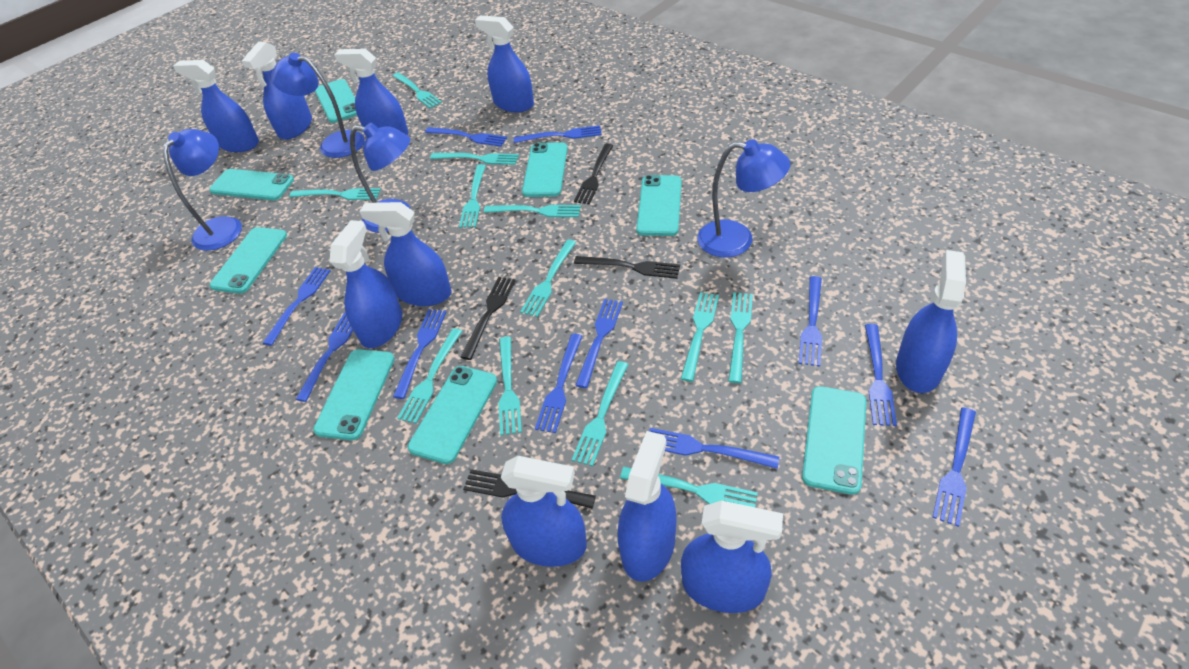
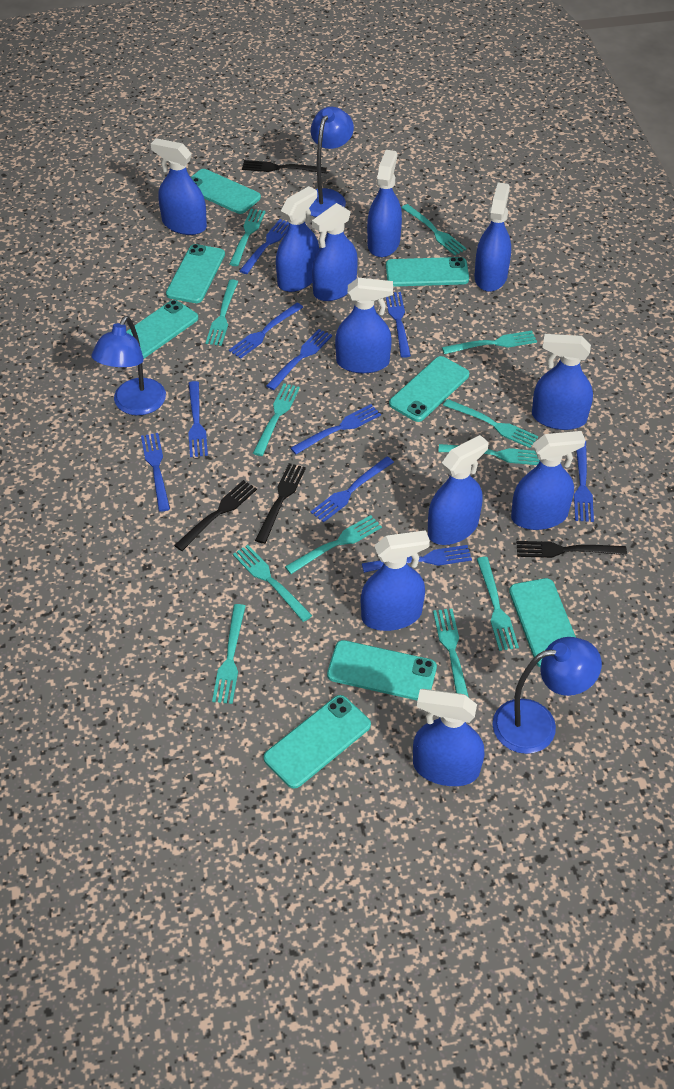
blue fork: 11 -> 10
blue lamp: 4 -> 3
blue spray bottle: 10 -> 11

